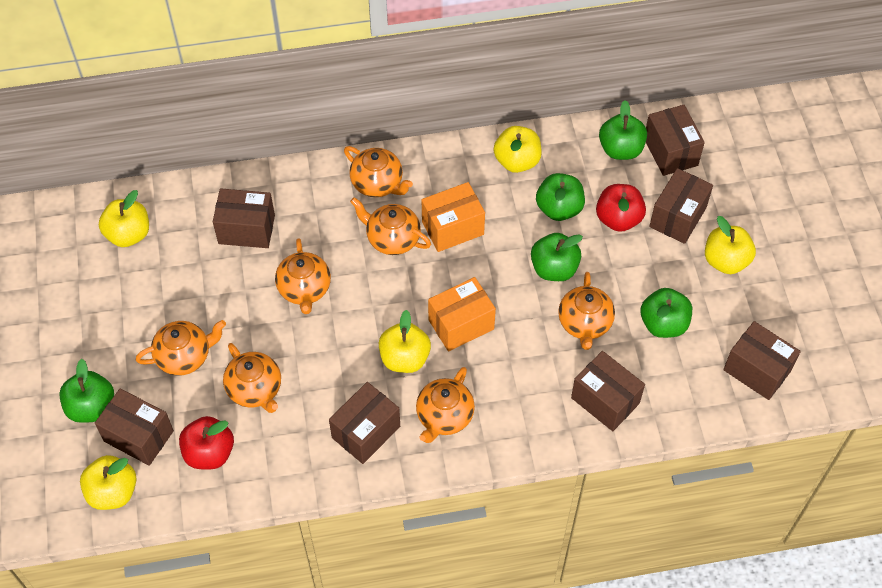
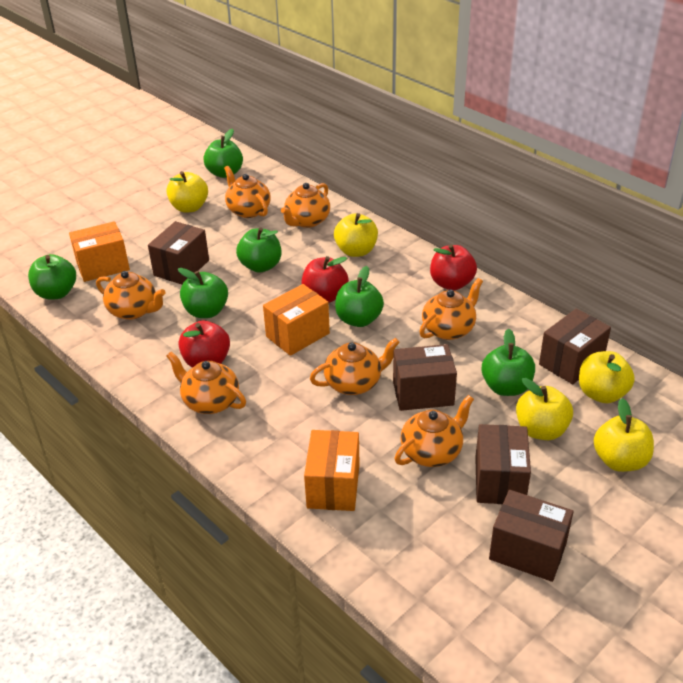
brown box: 7 -> 5
green apple: 5 -> 6
orange box: 2 -> 3
red apple: 2 -> 3

